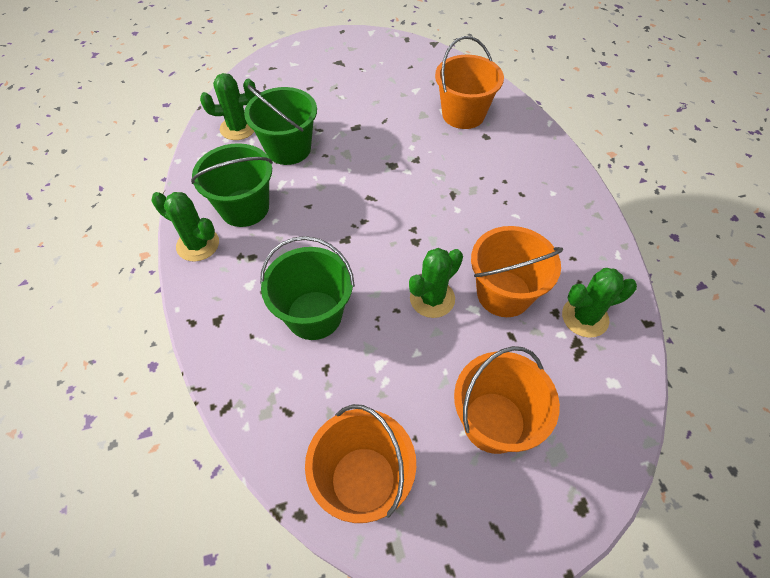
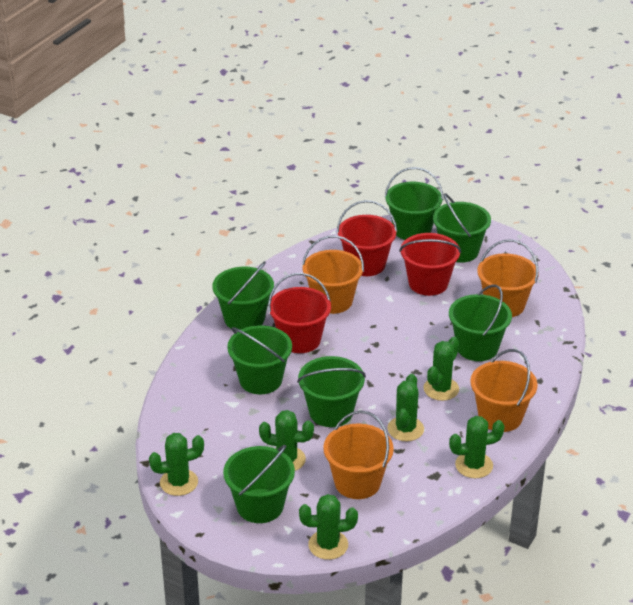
green bucket: 3 -> 7
green cactus: 4 -> 6
red bucket: 0 -> 3

